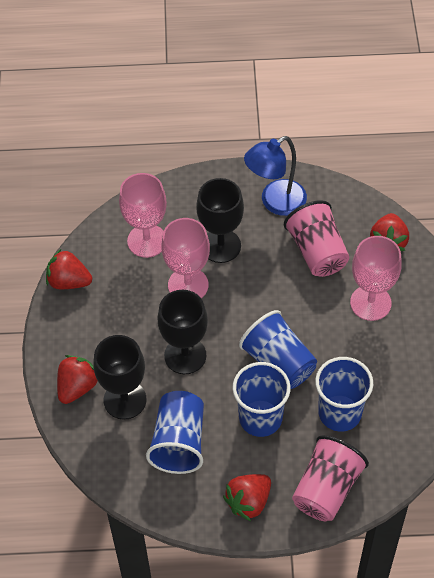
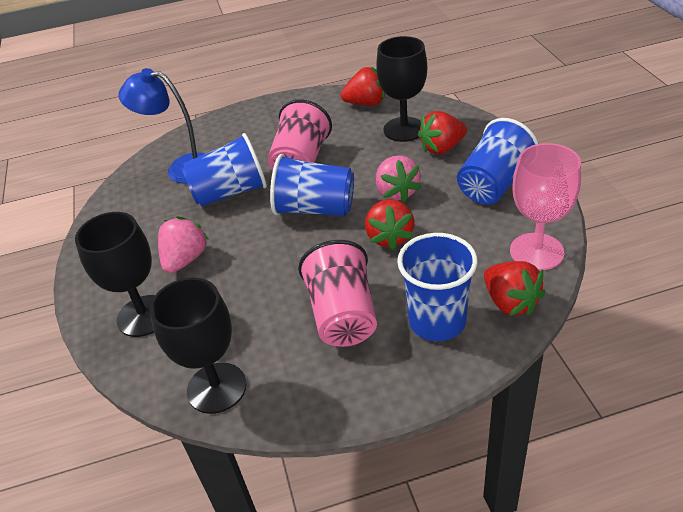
pink goblet: 3 -> 1
pink strawberry: 0 -> 2

